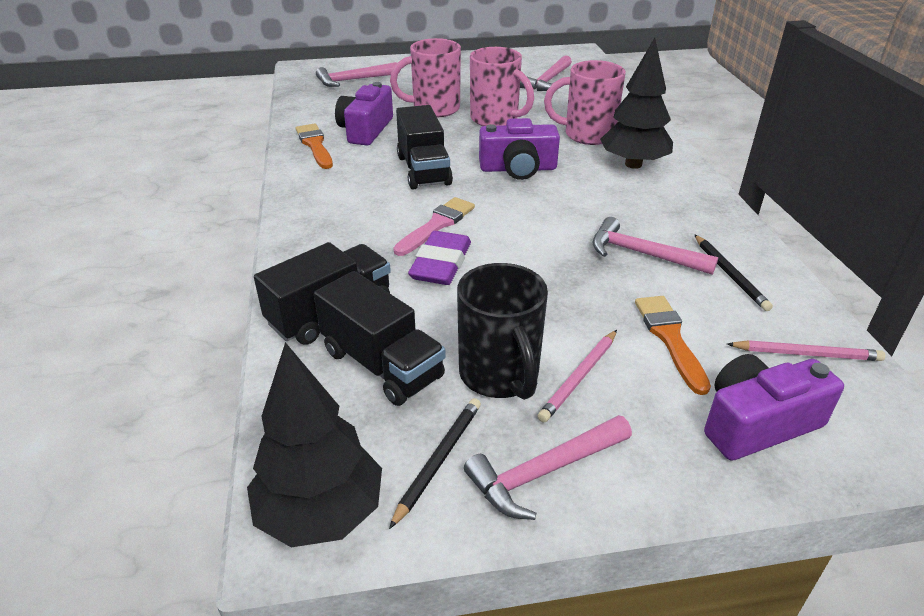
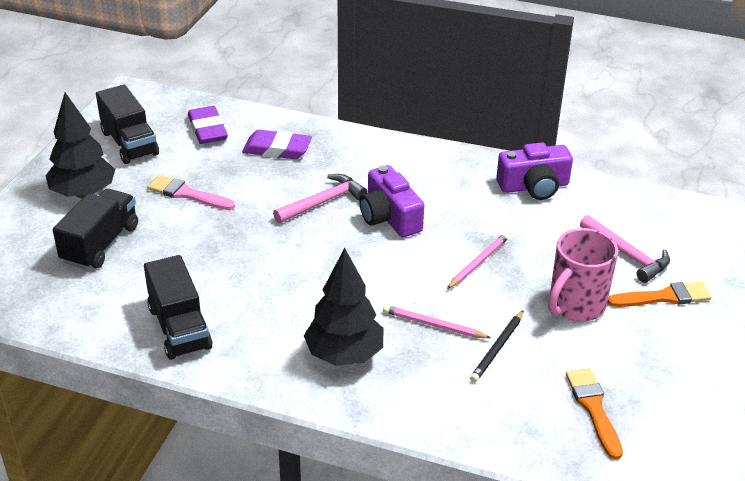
black mug: 1 -> 0
black pencil: 2 -> 1
pink hammer: 4 -> 2
pink mug: 3 -> 1
purple camera: 3 -> 2
purple eraser: 1 -> 2

